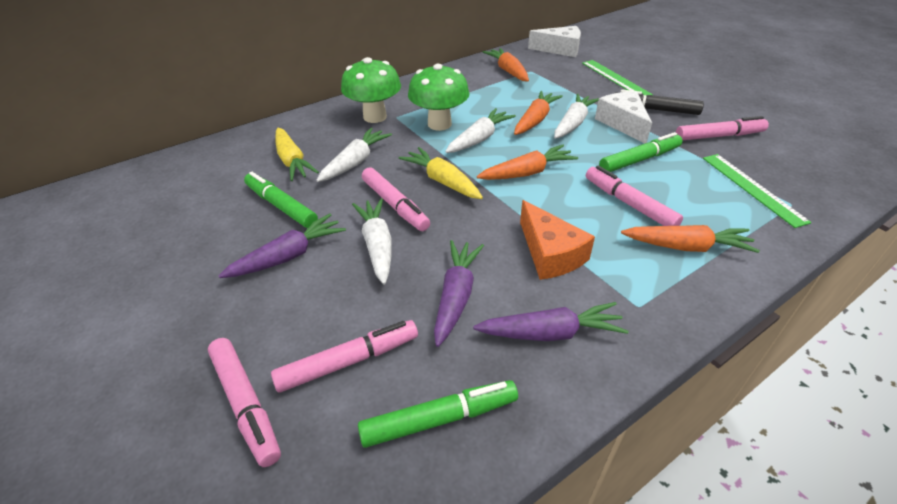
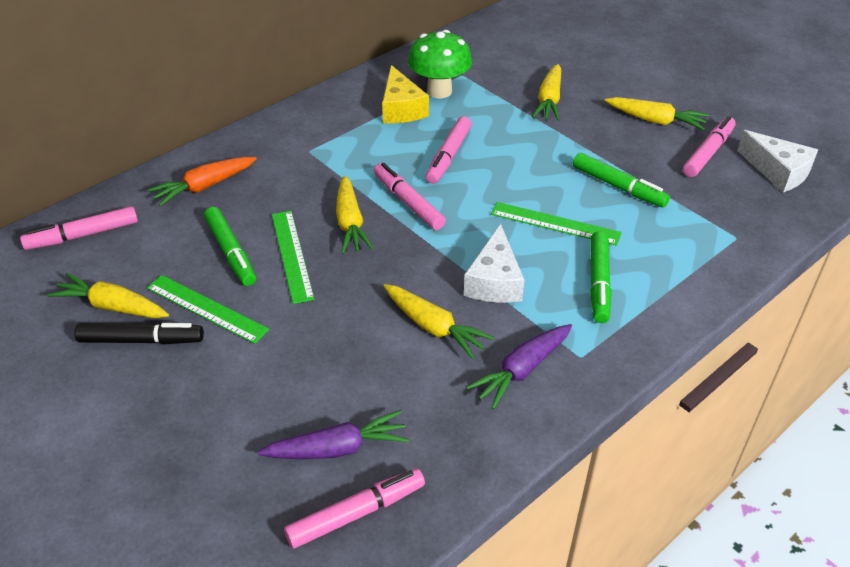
green mushroom: 2 -> 1
green ruler: 2 -> 3
orange carrot: 4 -> 1
orange cheese: 1 -> 0
purple carrot: 3 -> 2
white carrot: 4 -> 0
yellow carrot: 2 -> 5
yellow cheese: 0 -> 1

